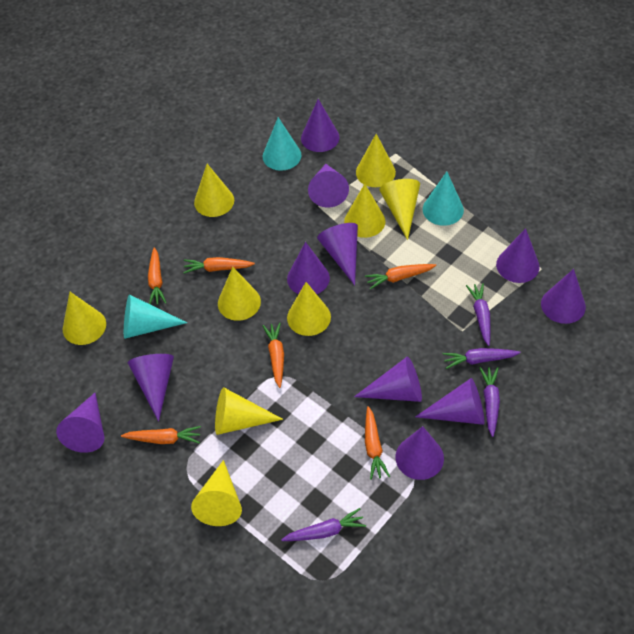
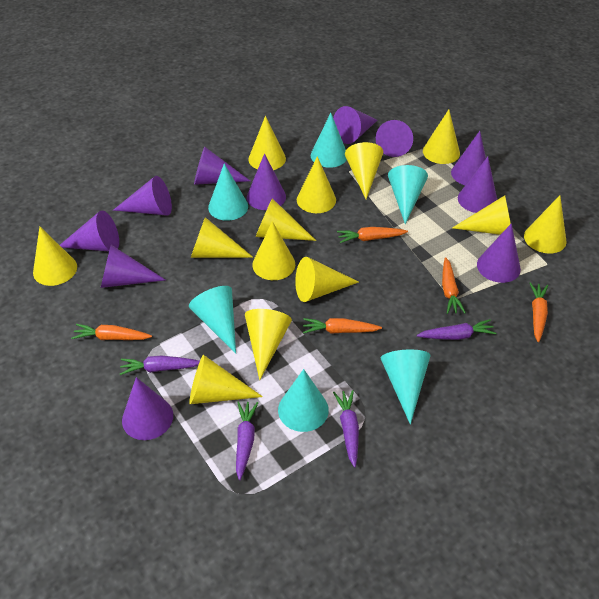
orange carrot: 6 -> 5
turquoise cone: 3 -> 6
yellow cone: 9 -> 13

